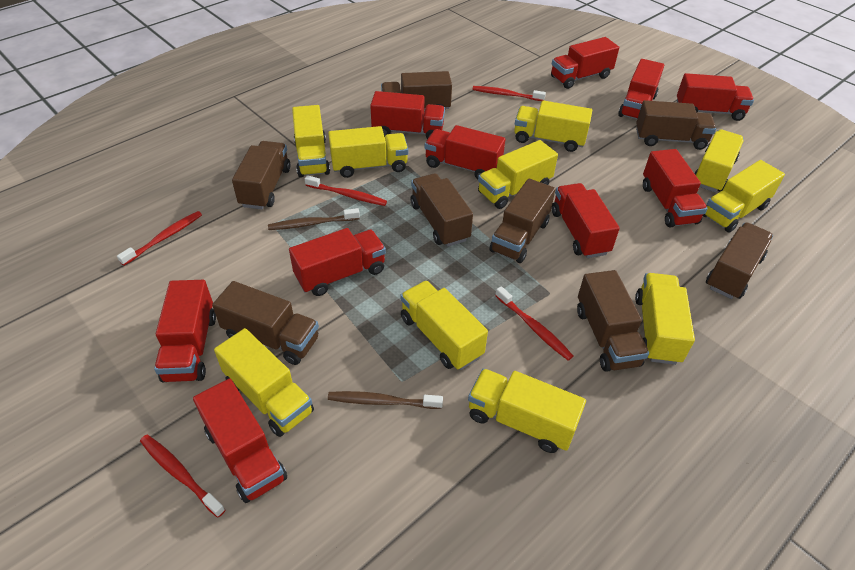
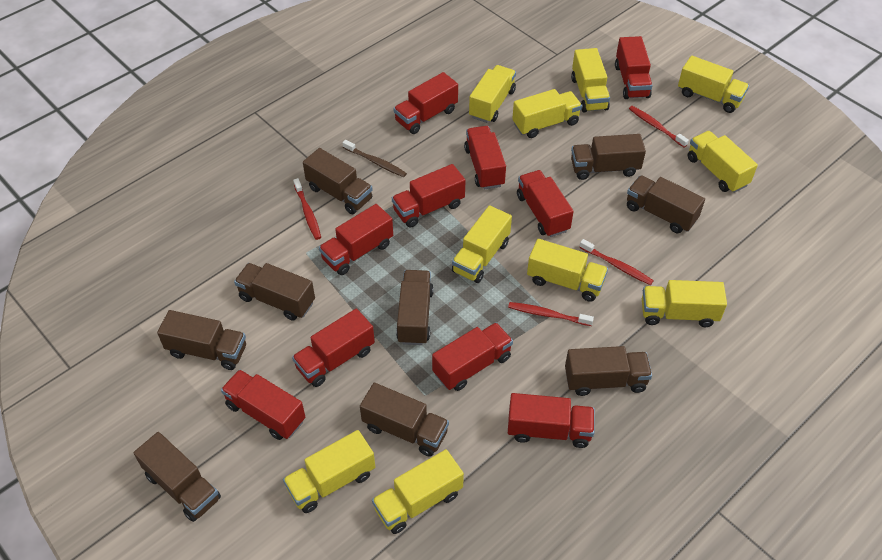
brown toothbrush: 2 -> 1
brown truck: 8 -> 9
red toothbrush: 5 -> 4

